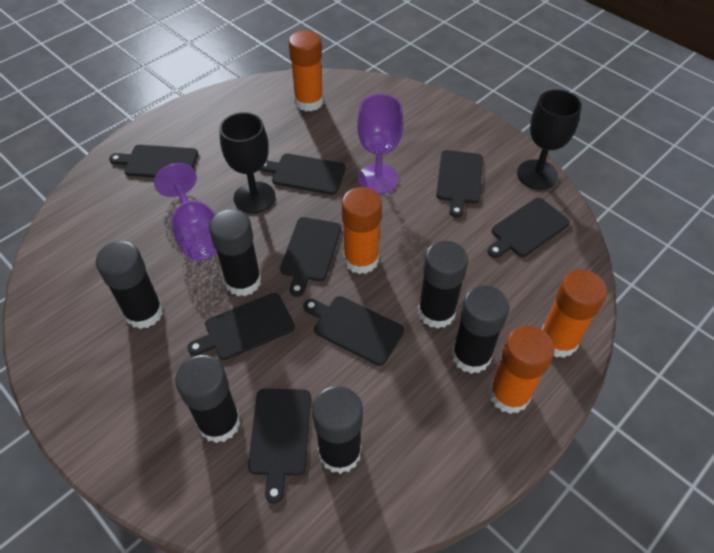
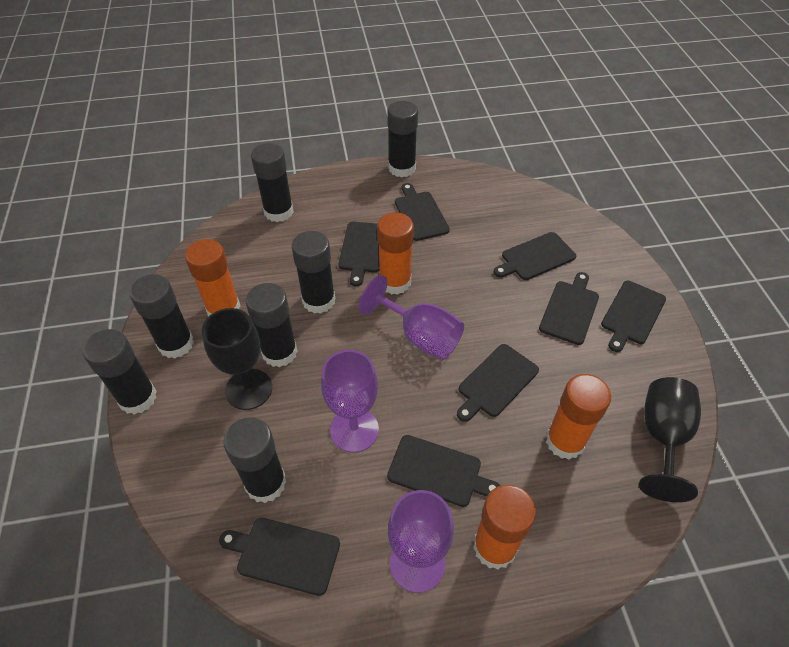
black glue stick: 6 -> 7
purple goblet: 2 -> 3

